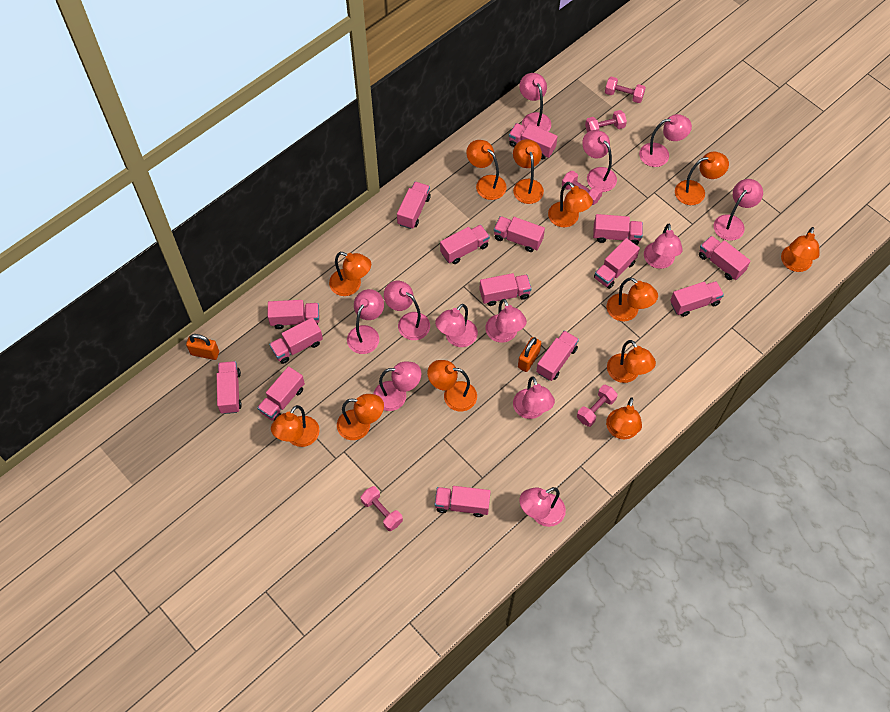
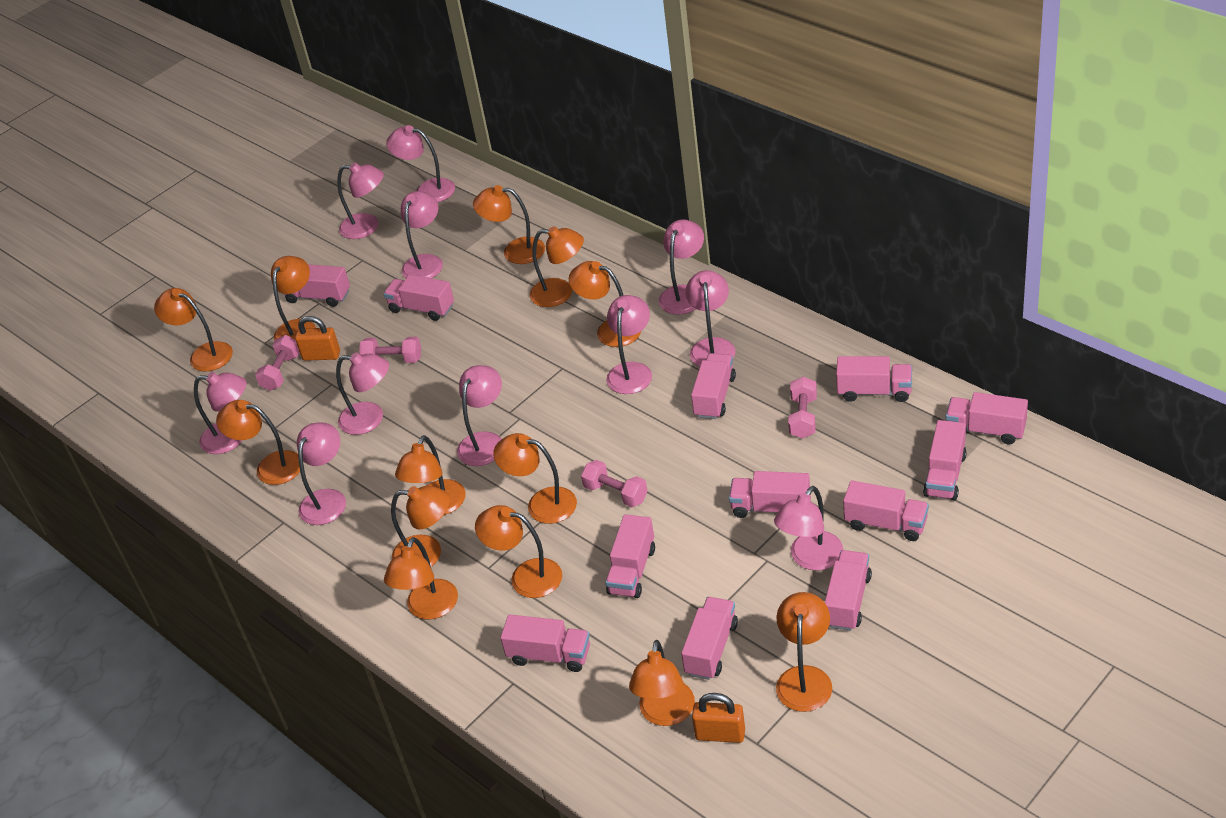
orange lamp: 12 -> 13
pink dumbbell: 5 -> 4
pink lamp: 12 -> 11
pink truck: 15 -> 12

